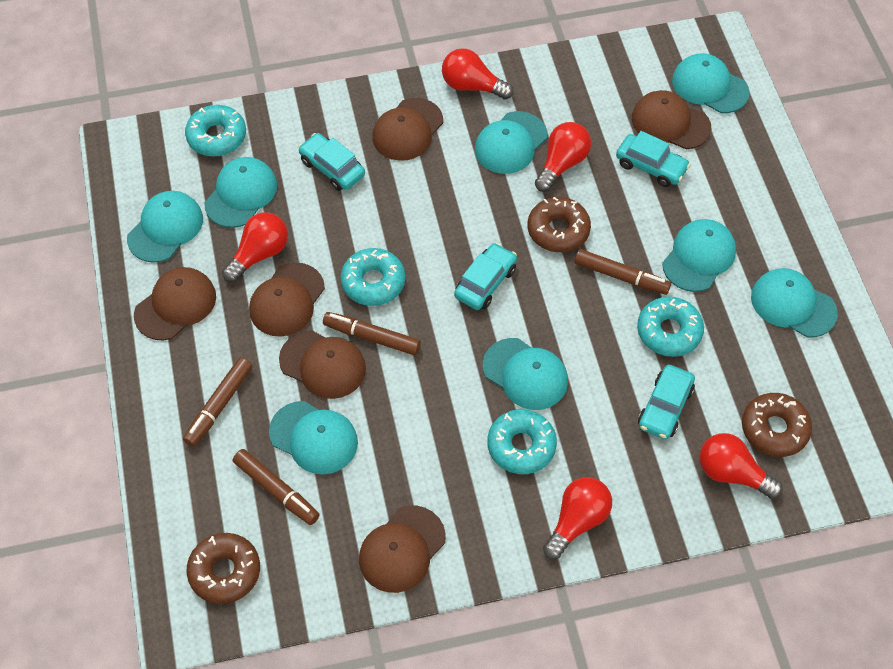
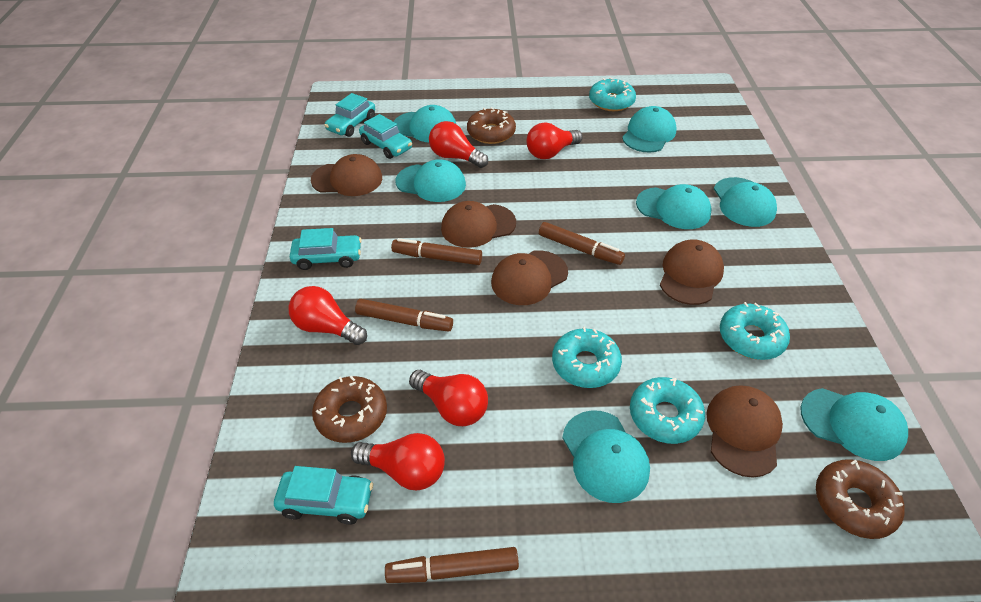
brown cap: 6 -> 5
turquoise cap: 8 -> 7

